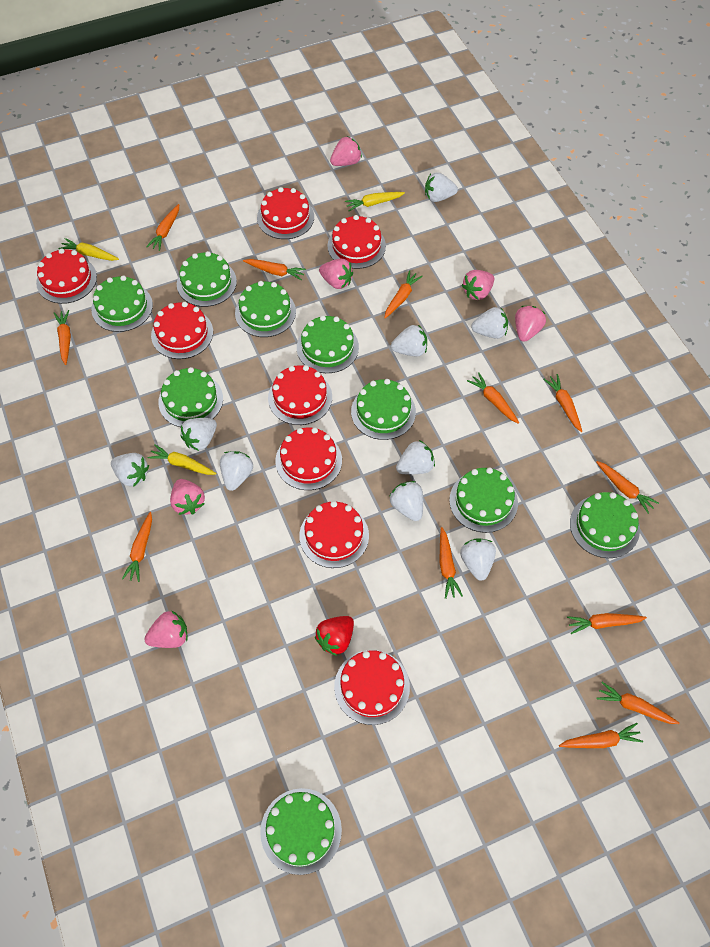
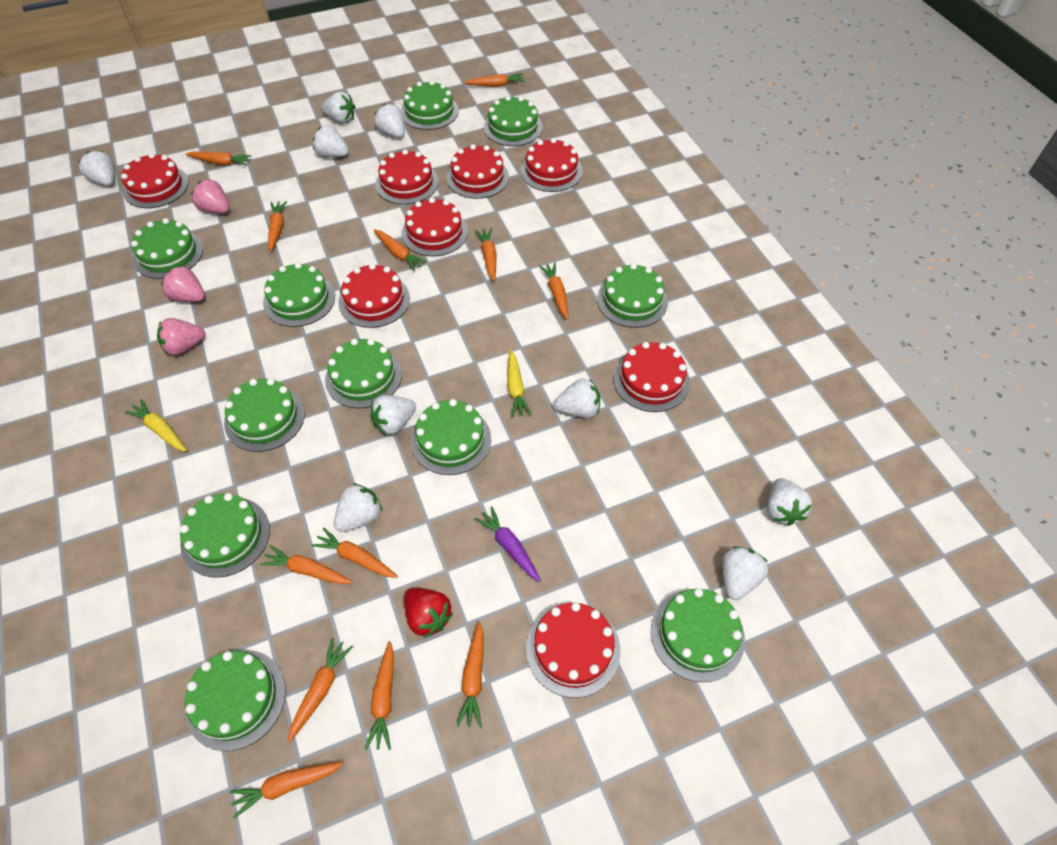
green cake: 9 -> 11
pink strawberry: 6 -> 3
purple carrot: 0 -> 1
yellow carrot: 3 -> 2

